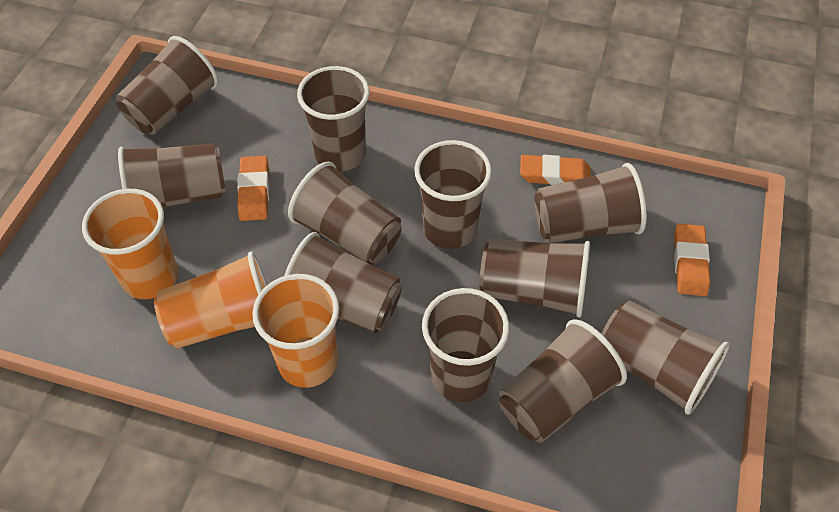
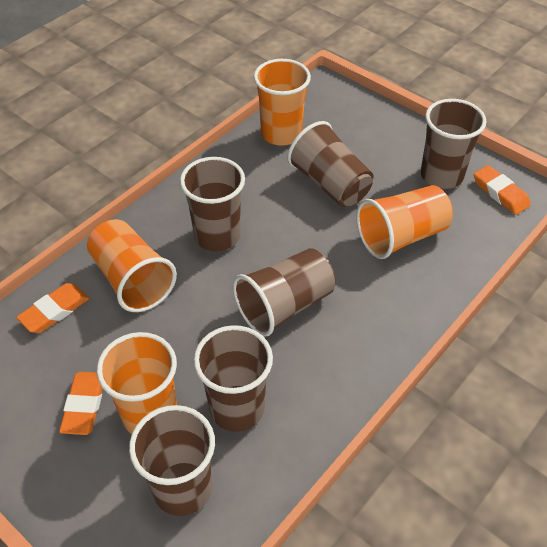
brown cup: 11 -> 6
orange cup: 3 -> 4

